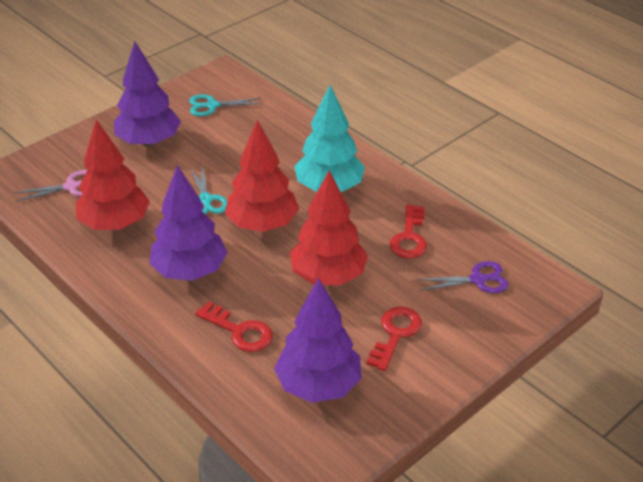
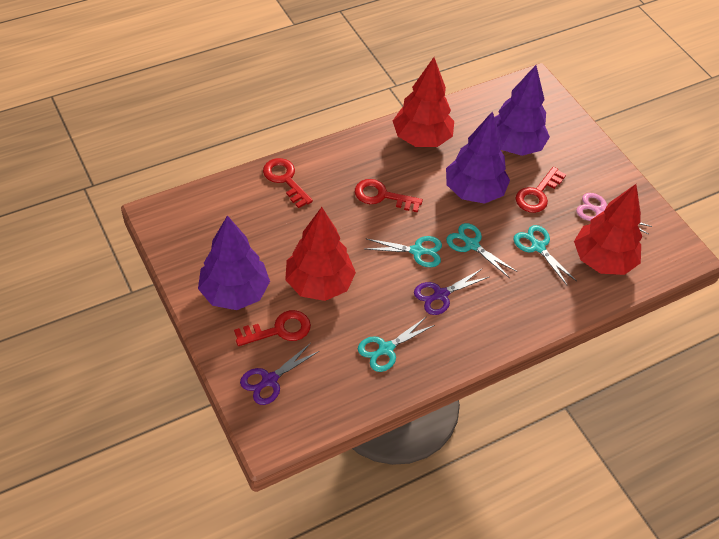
purple scissors: 1 -> 2
red key: 3 -> 4
turquoise scissors: 2 -> 4
turquoise tree: 1 -> 0

